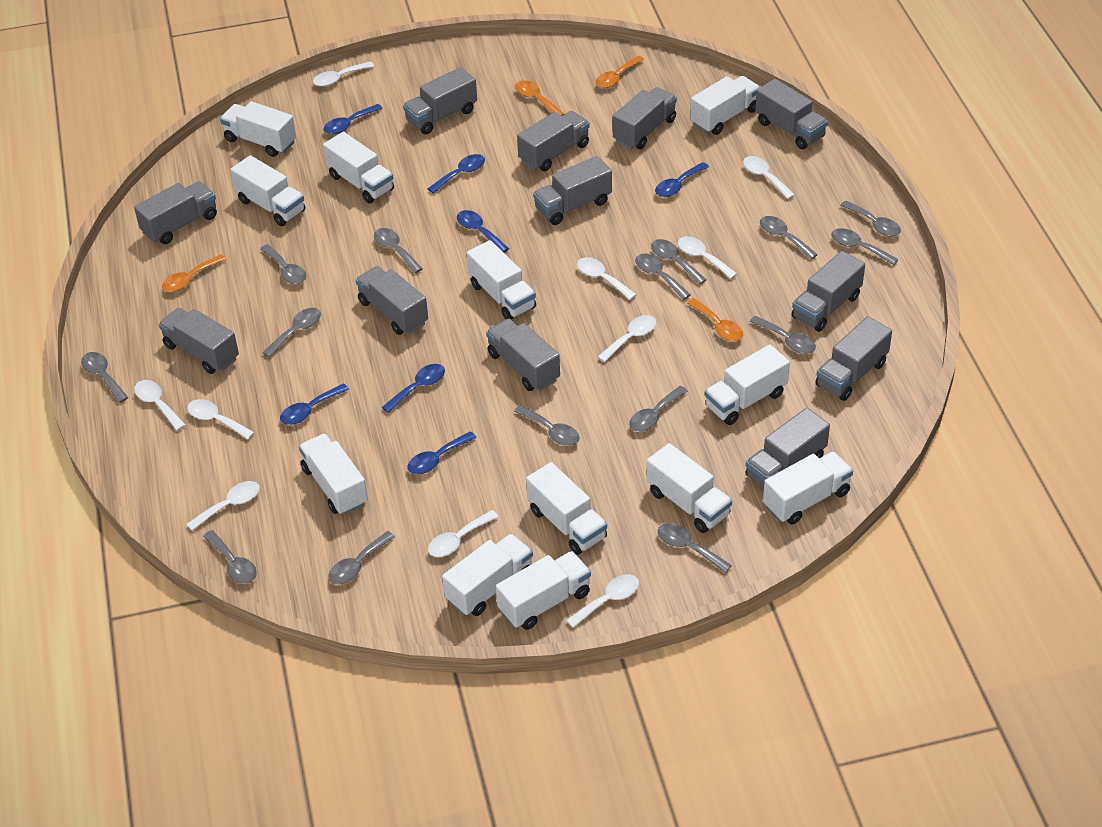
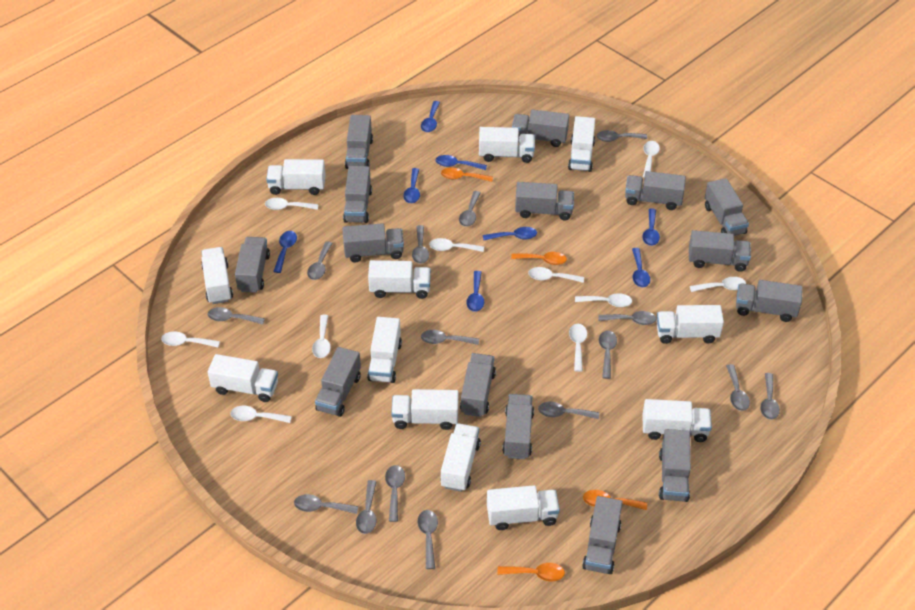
blue spoon: 7 -> 8
grey truck: 12 -> 15

